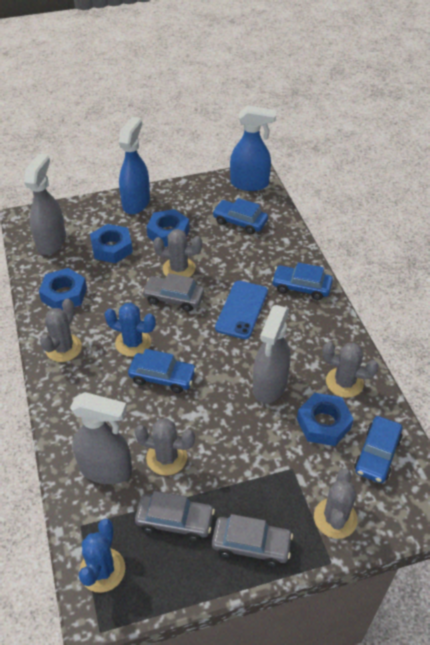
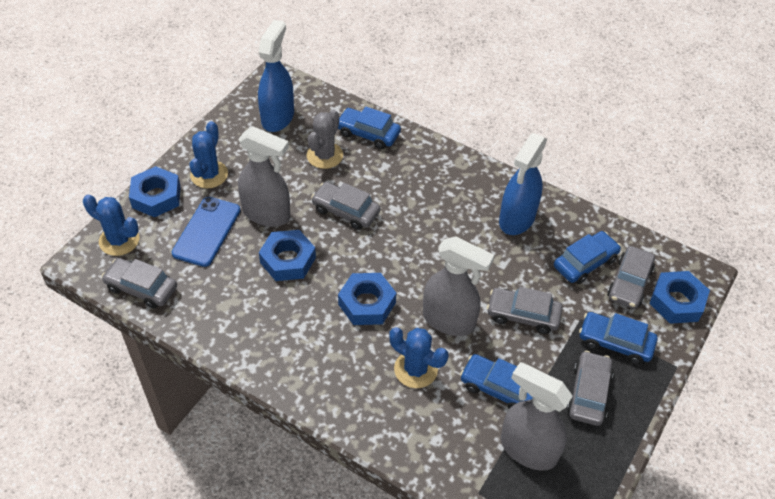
blue cactus: 2 -> 3
grey cactus: 5 -> 1
grey car: 3 -> 5

